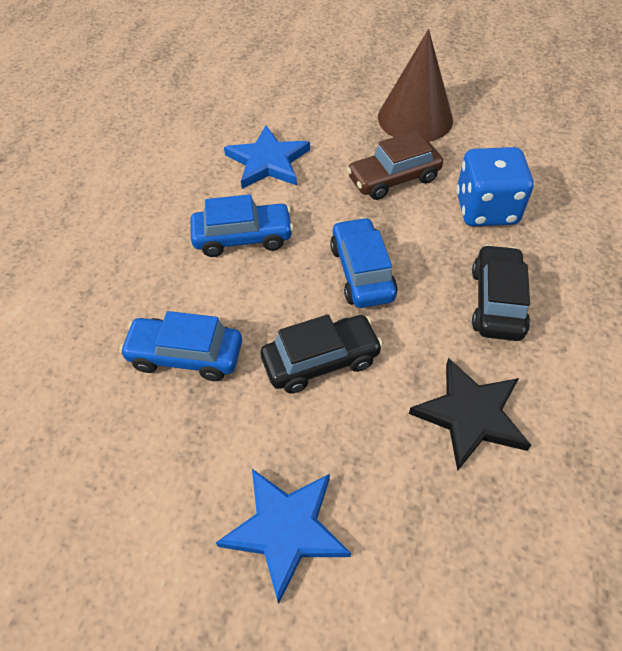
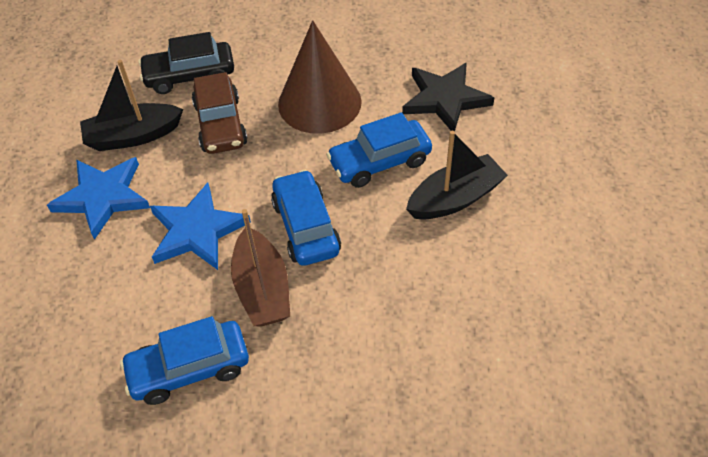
black boat: 0 -> 2
black car: 2 -> 1
blue dice: 1 -> 0
brown boat: 0 -> 1

